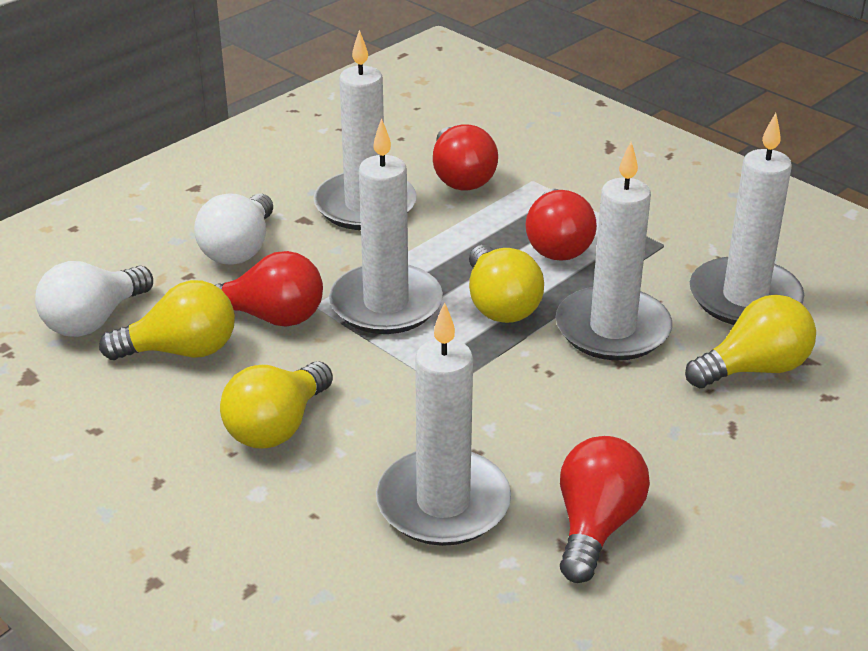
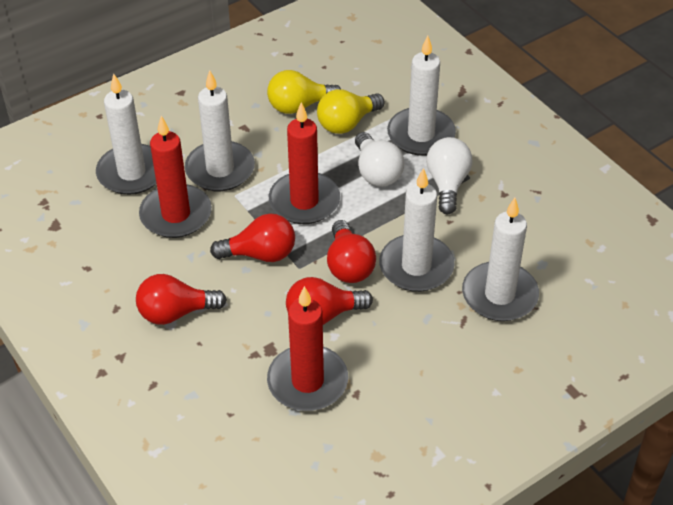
red candle: 0 -> 3
yellow light bulb: 4 -> 2

